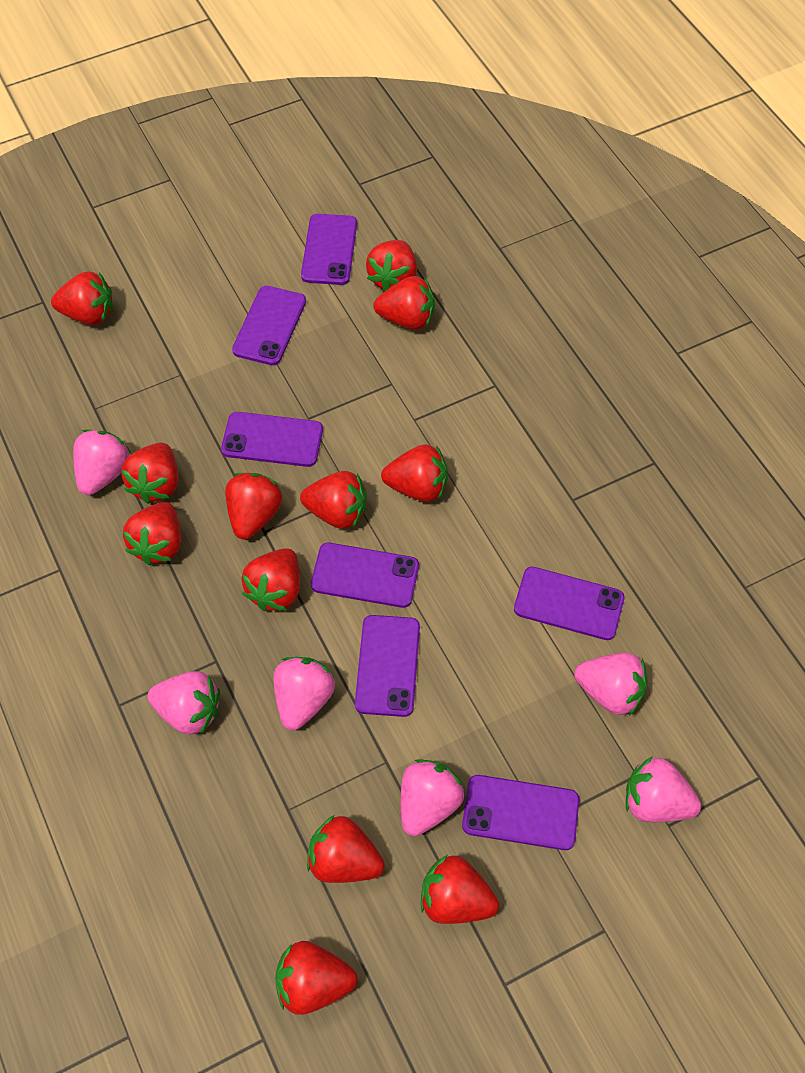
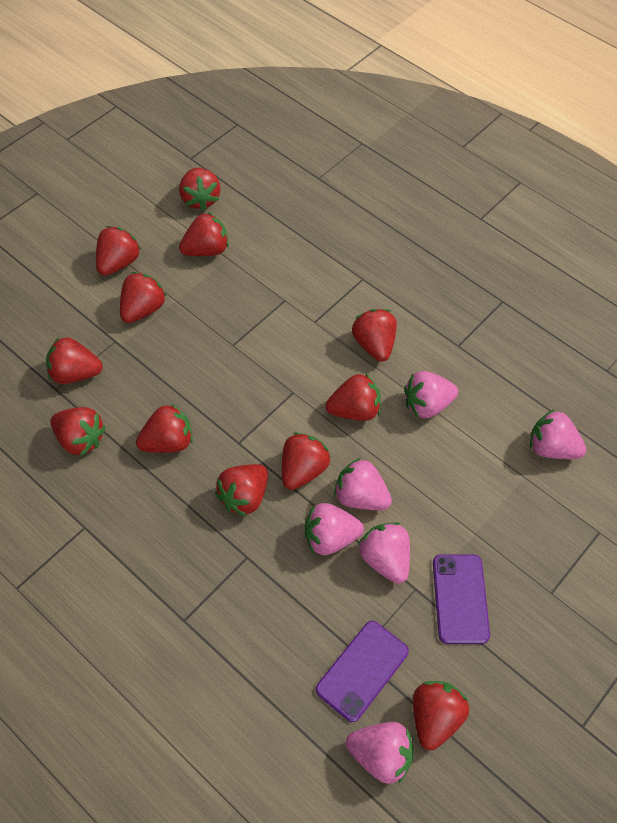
purple phone: 7 -> 2

